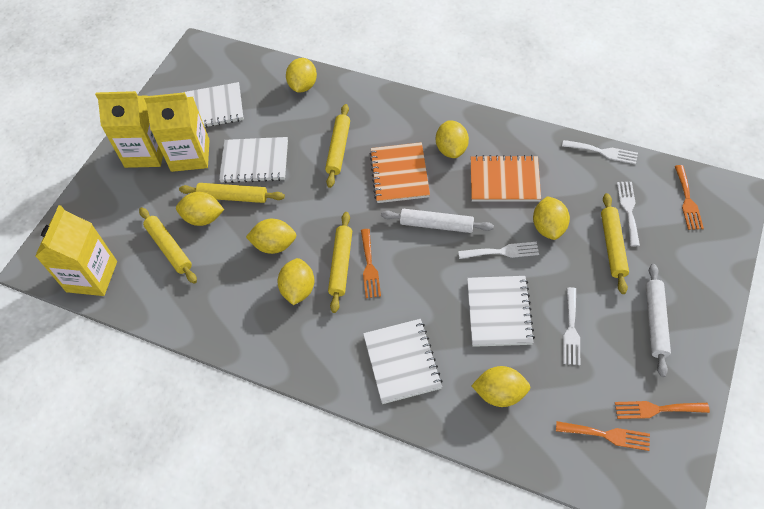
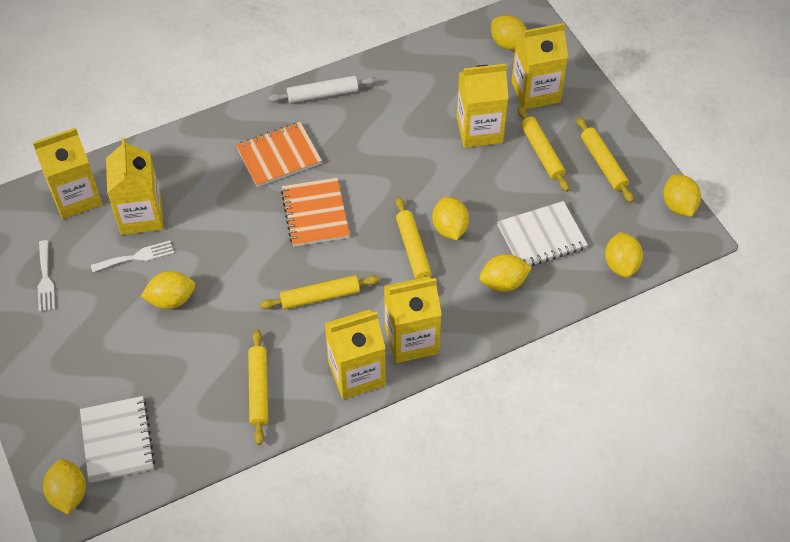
orange fork: 4 -> 0
white fork: 4 -> 2
white notebook: 4 -> 2
white rolling pin: 2 -> 1
yellow carton: 3 -> 6

